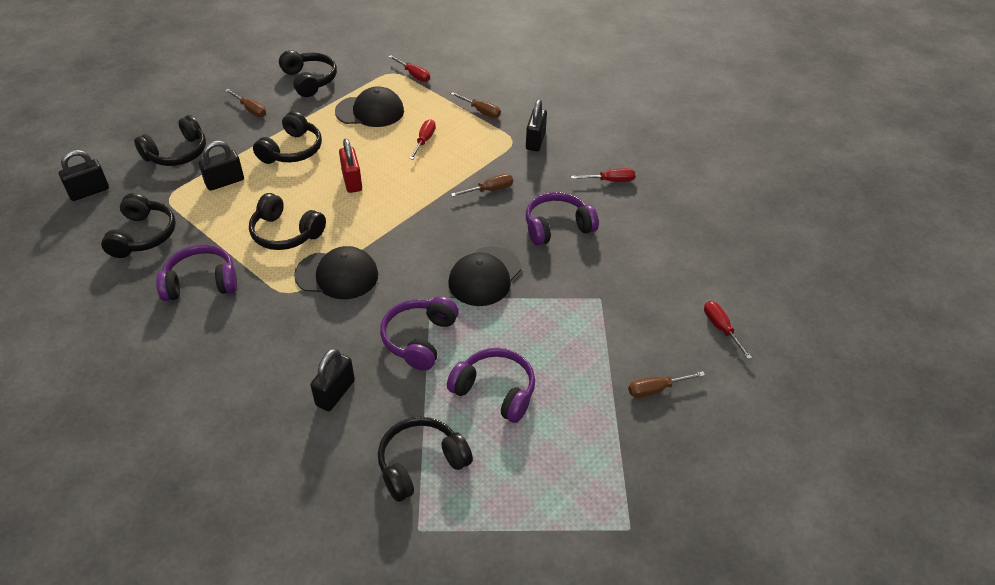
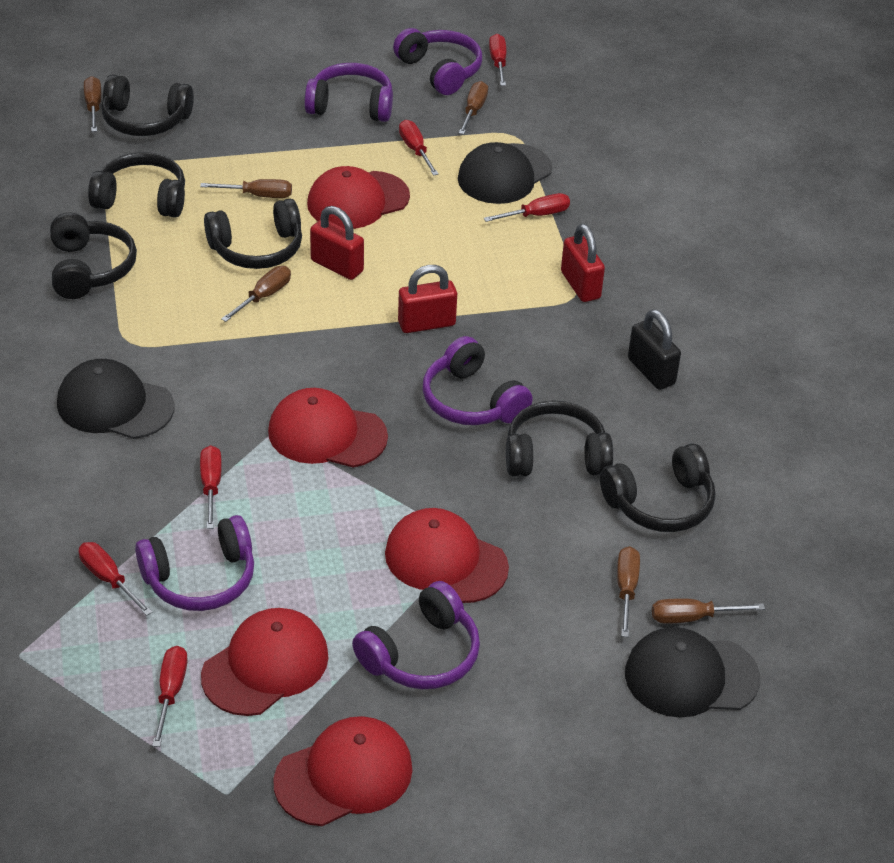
black padlock: 4 -> 1
brown screwdriver: 4 -> 6
purple headphones: 4 -> 5
red cap: 0 -> 5
red padlock: 1 -> 3
red screwdriver: 4 -> 6

